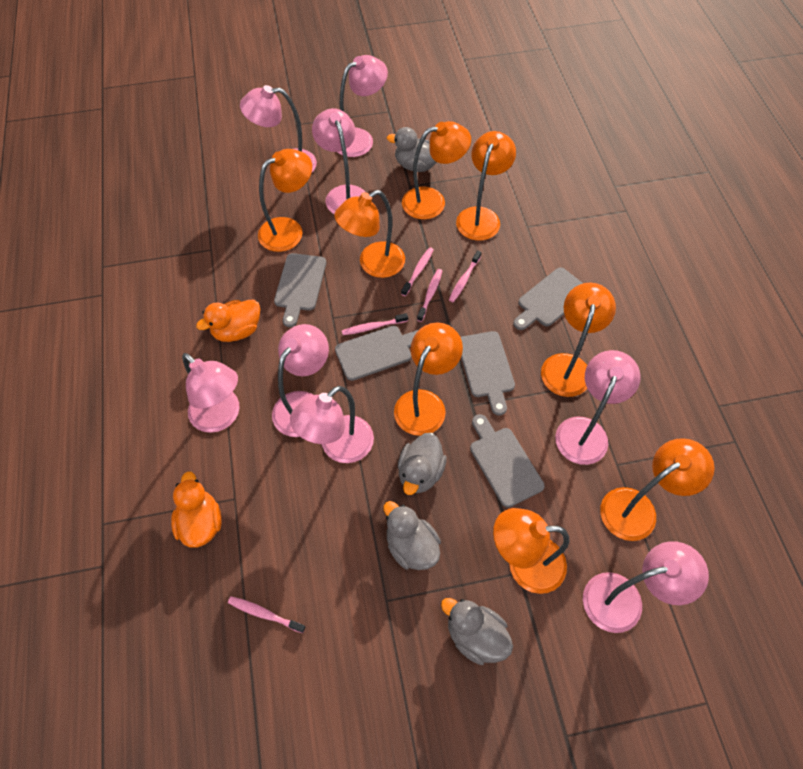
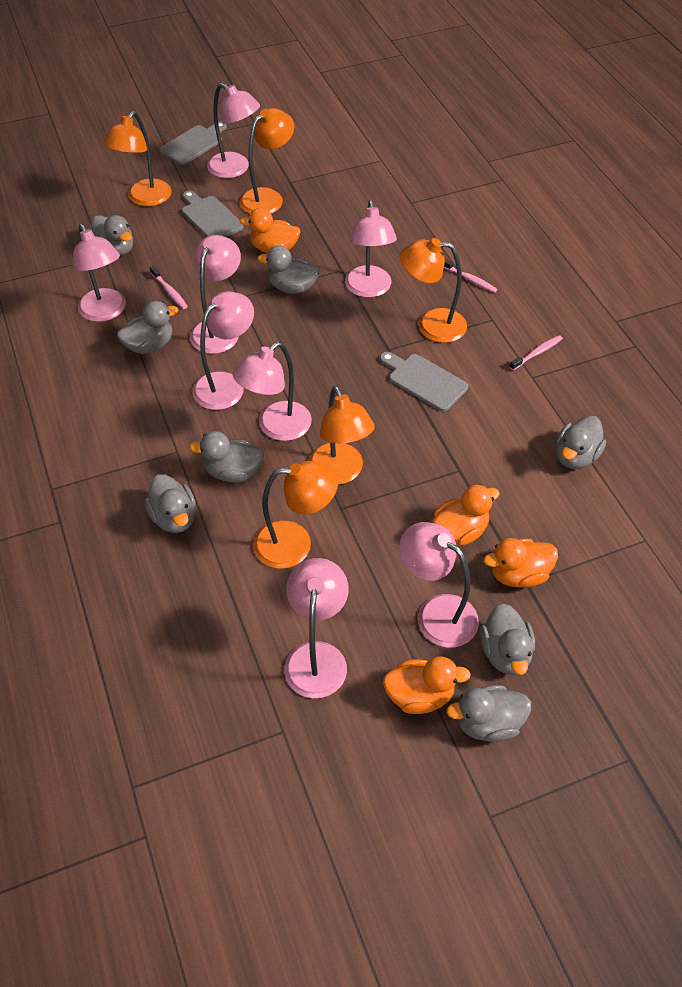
grey cutting board: 5 -> 3
grey duck: 4 -> 8
orange duck: 2 -> 4
orange lamp: 8 -> 5
pink toothbrush: 5 -> 3

